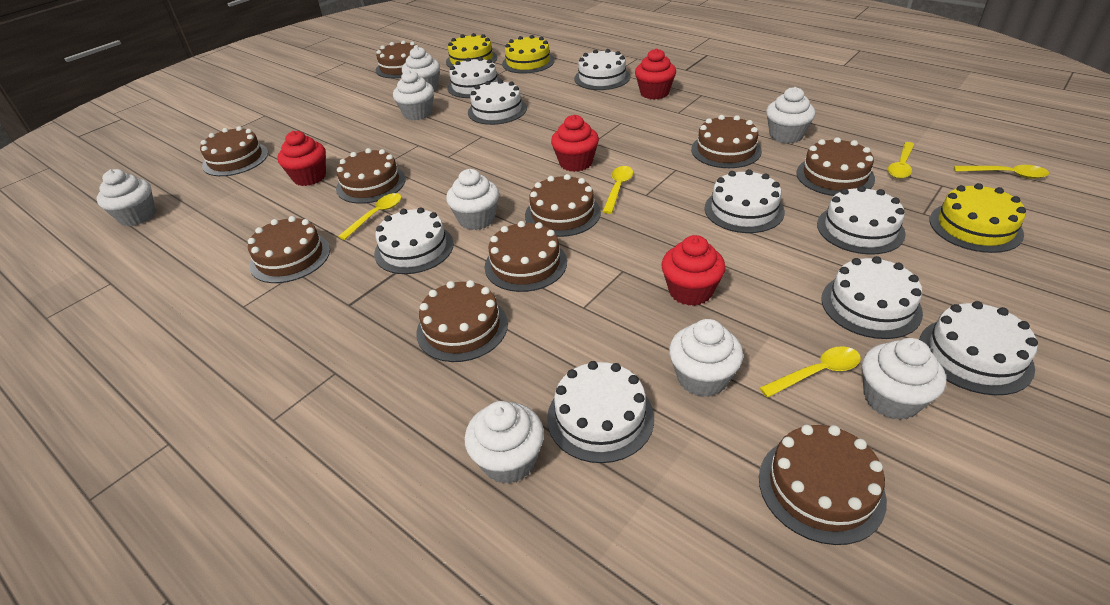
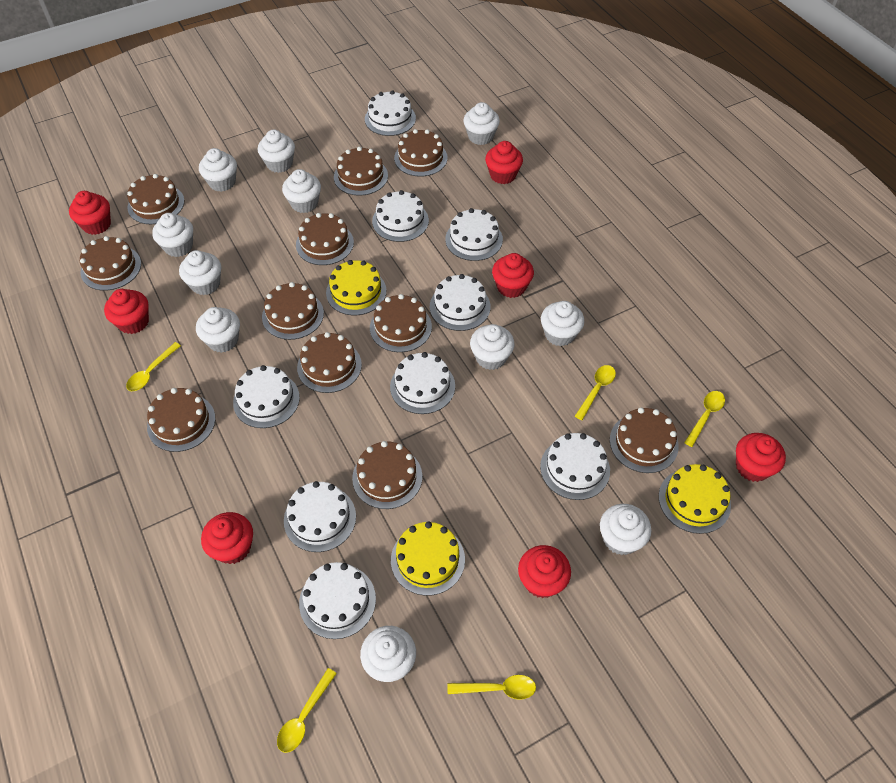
brown cake: 10 -> 11
red cupcake: 4 -> 7
white cupcake: 8 -> 11

